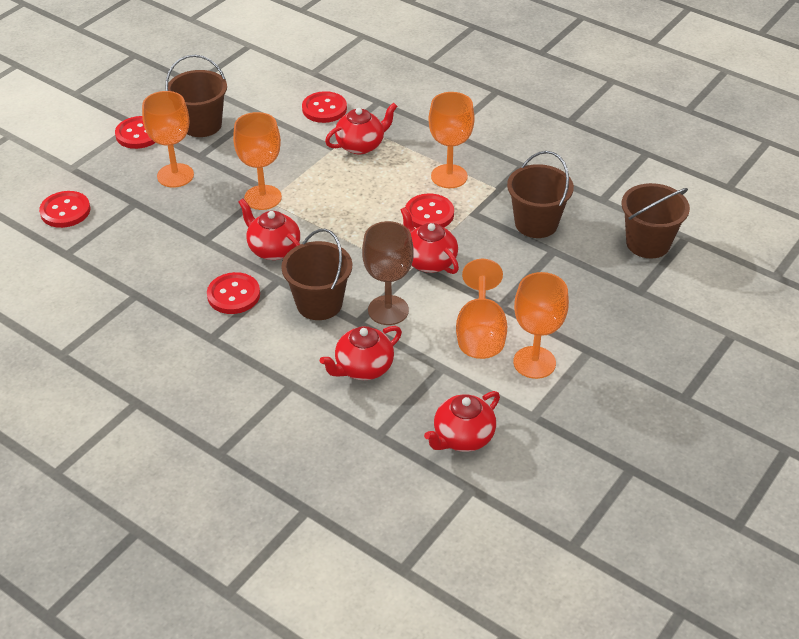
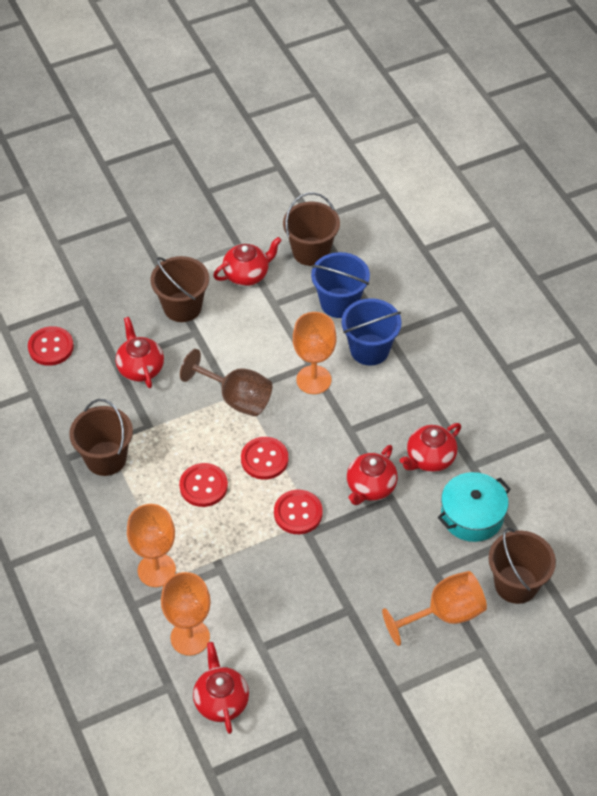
blue bucket: 0 -> 2
orange goblet: 5 -> 4
red button: 5 -> 4
turquoise pot: 0 -> 1

